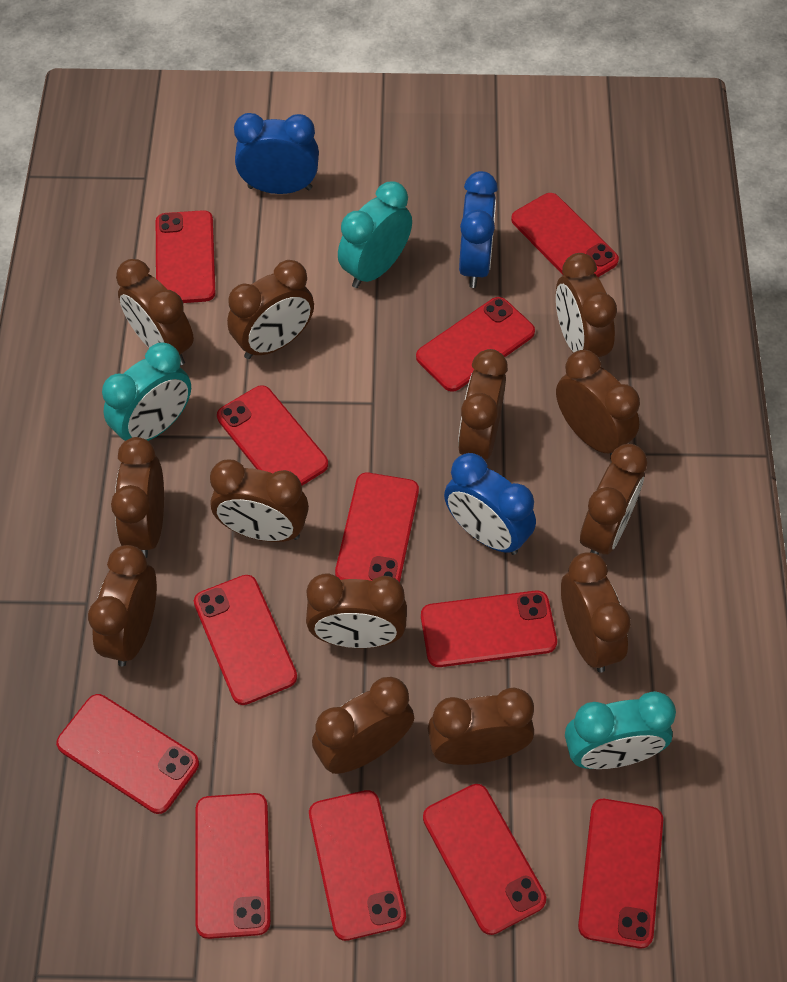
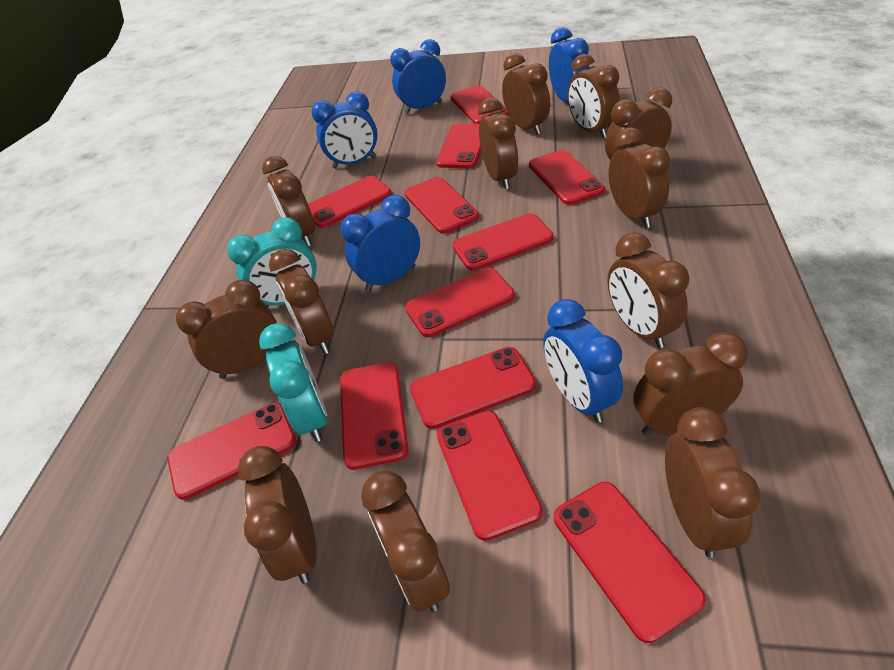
blue clock: 3 -> 5
turquoise clock: 3 -> 2

